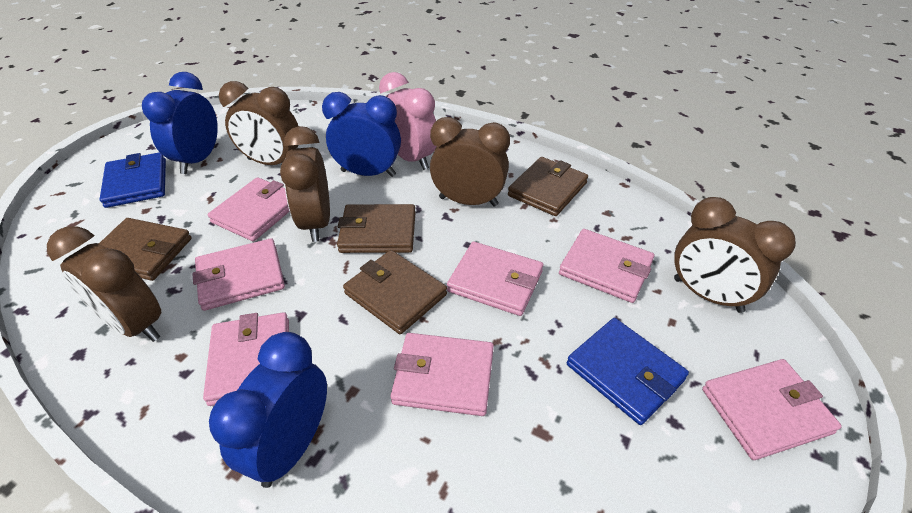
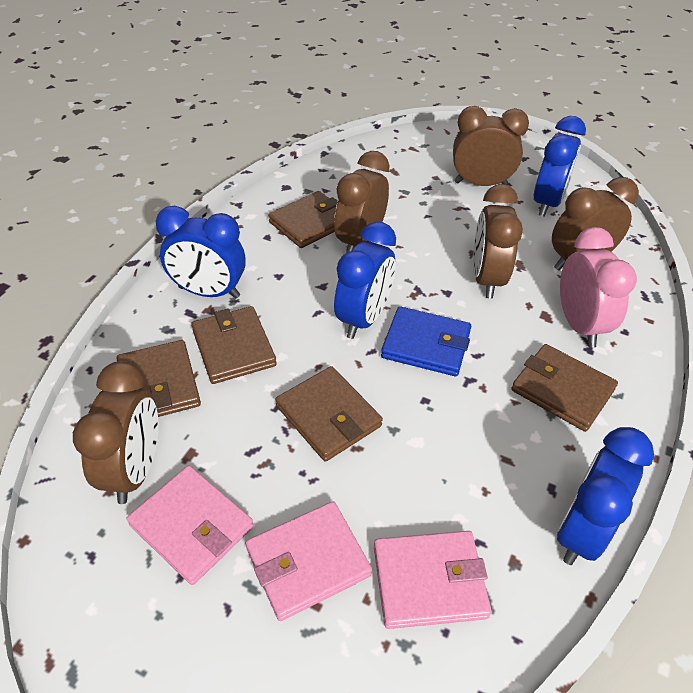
blue clock: 3 -> 4
blue wallet: 2 -> 1
brown wallet: 4 -> 5
pink wallet: 7 -> 3

